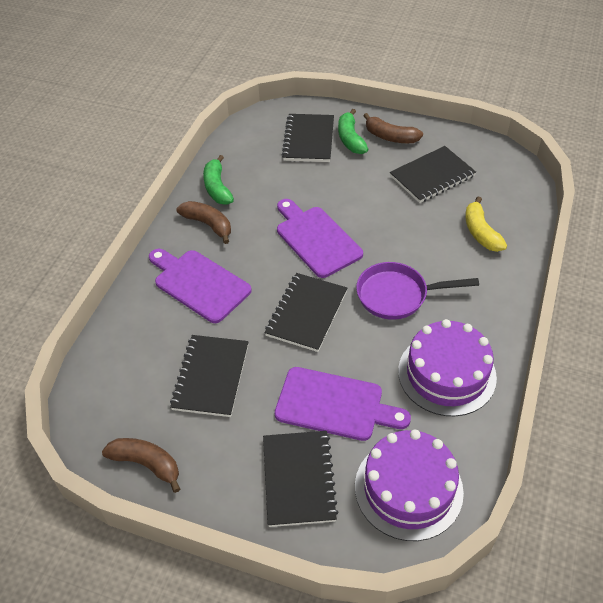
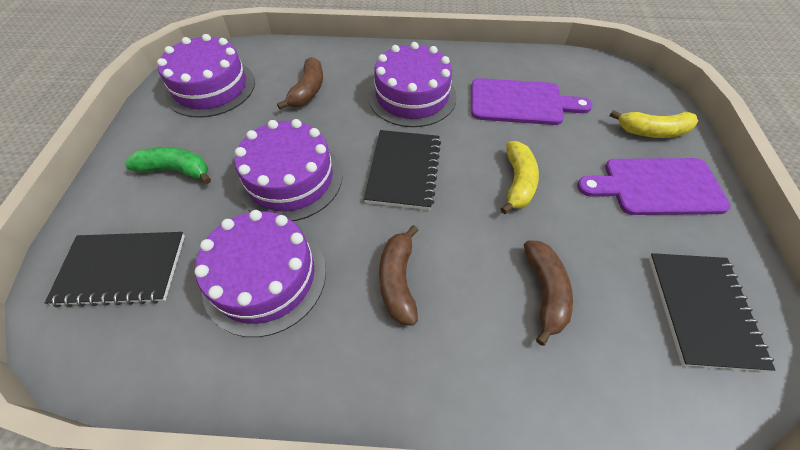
black notebook: 5 -> 3
green banana: 2 -> 1
purple cake: 2 -> 4
purple cutting board: 3 -> 2
purple pan: 1 -> 0
yellow banana: 1 -> 2

